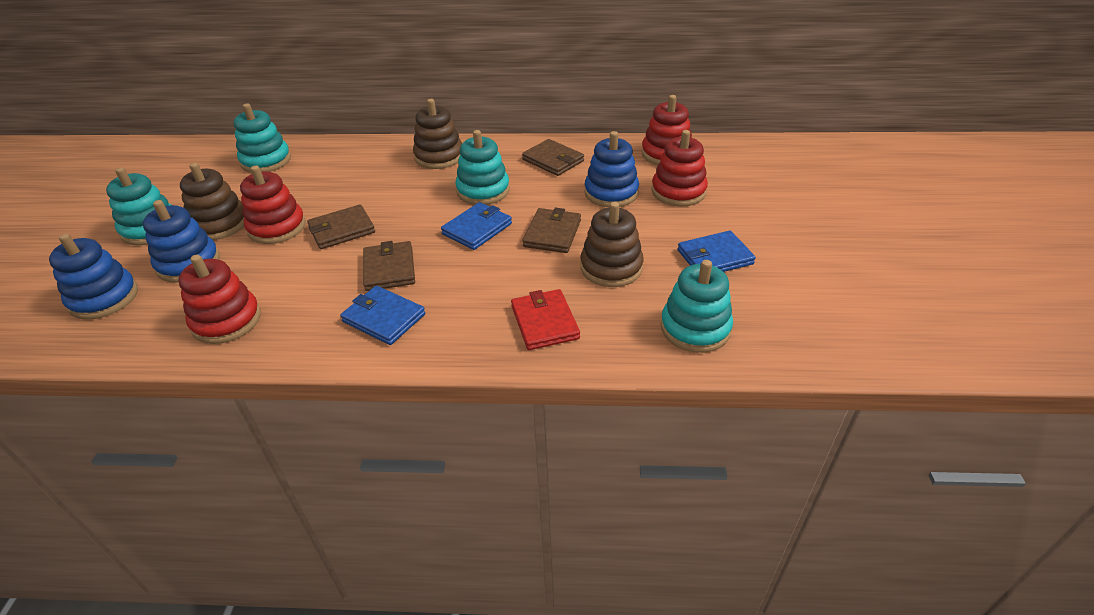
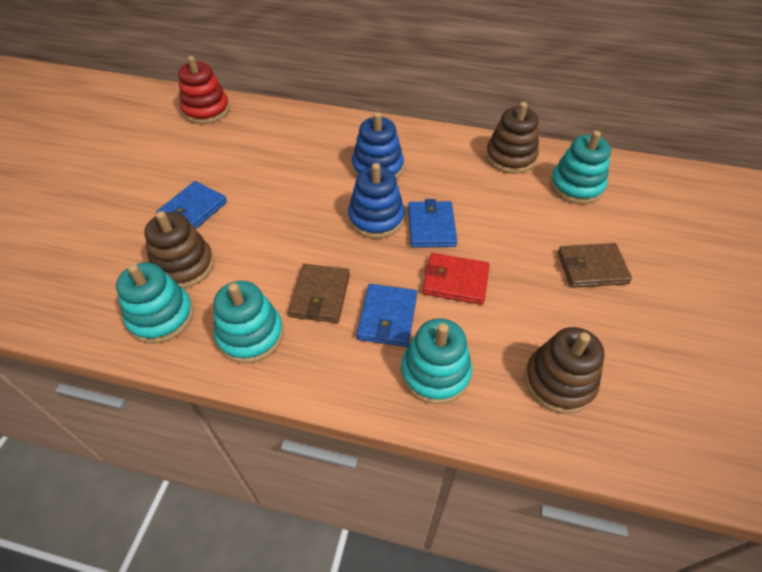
blue stacking toy: 3 -> 2
brown wallet: 4 -> 2
red stacking toy: 4 -> 1

